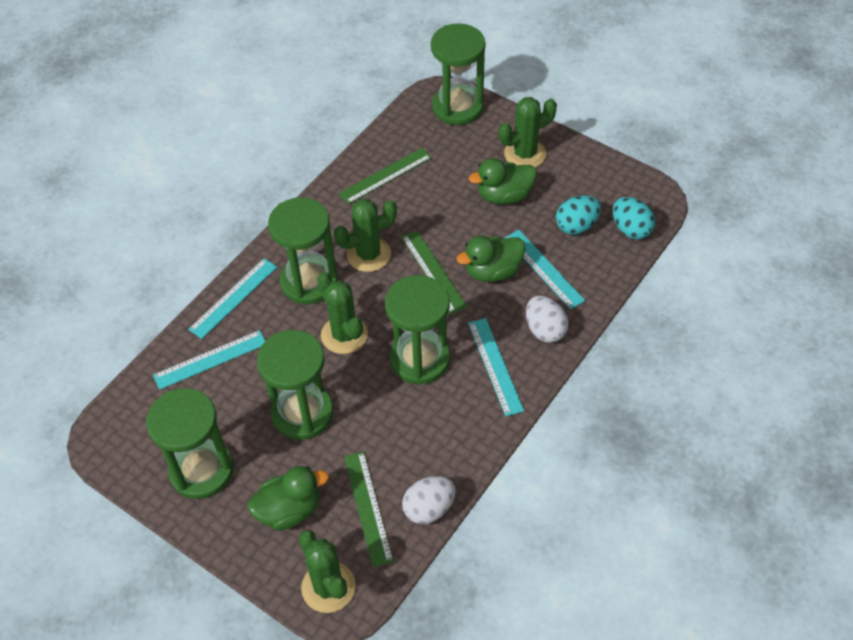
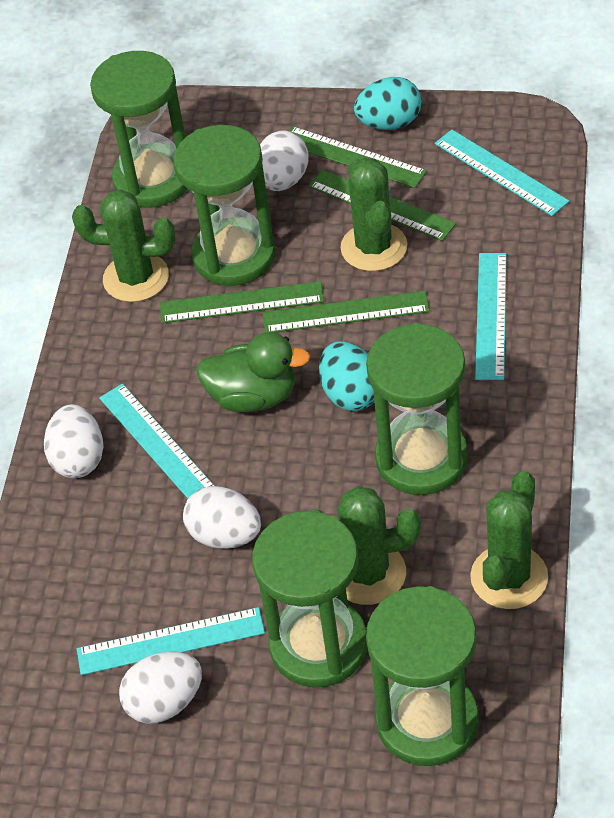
green duck: 3 -> 1
green ruler: 3 -> 4
white egg: 2 -> 4

